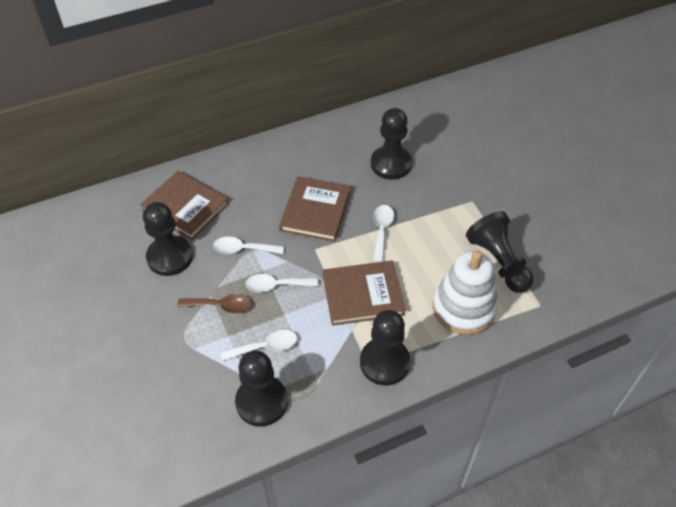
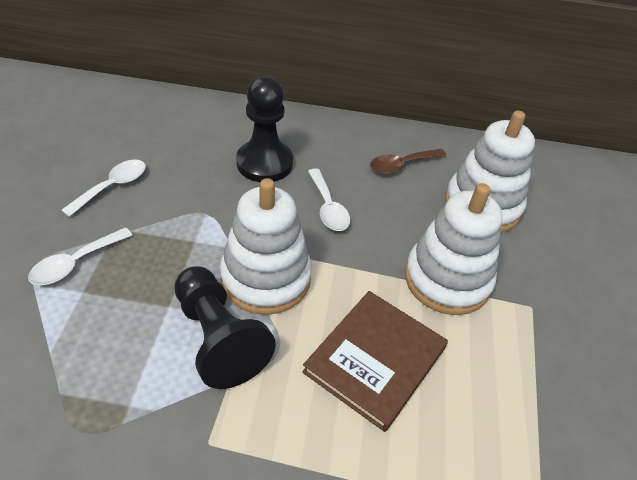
black pawn: 5 -> 2
brown book: 3 -> 1
white spoon: 4 -> 3
white stacking toy: 1 -> 3

